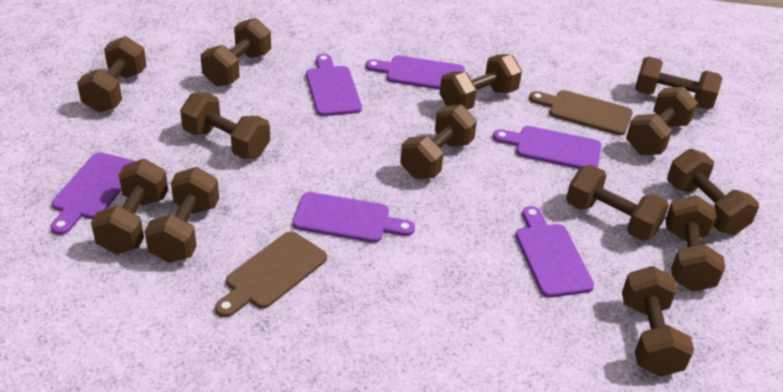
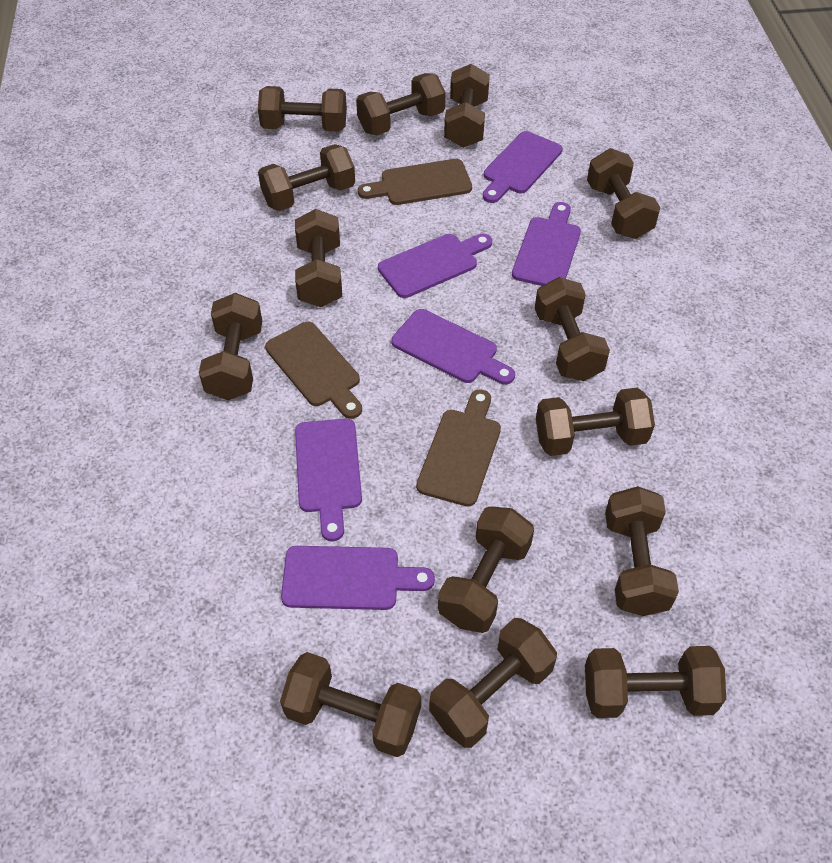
brown cutting board: 2 -> 3
brown dumbbell: 13 -> 14

